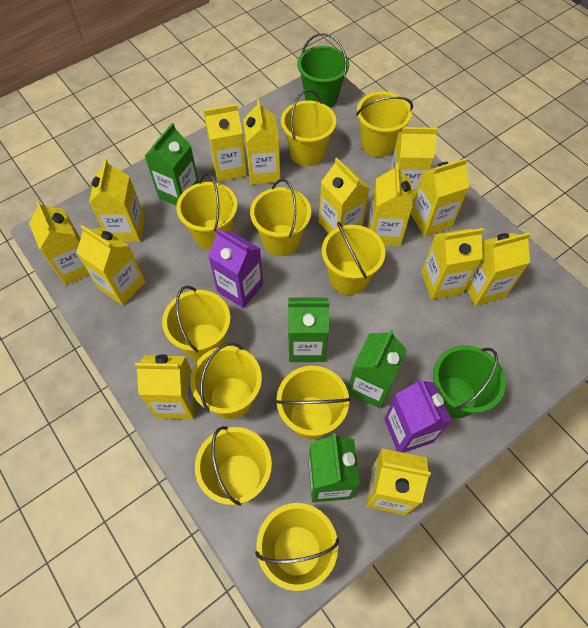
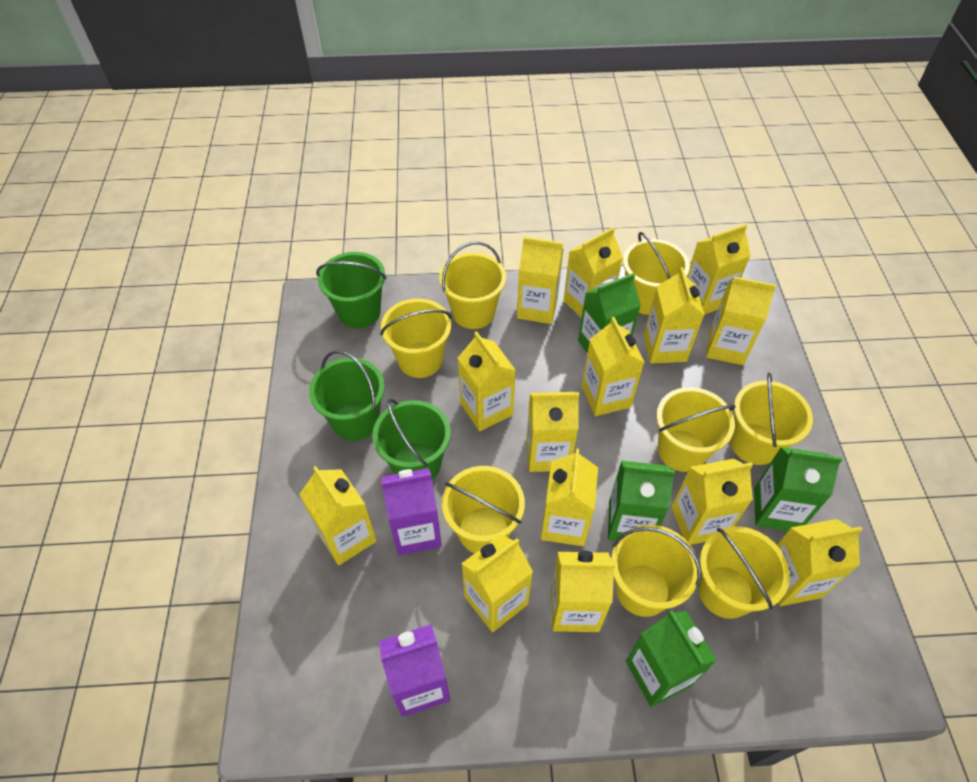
green bucket: 2 -> 3
yellow bucket: 10 -> 8
yellow carton: 13 -> 14

